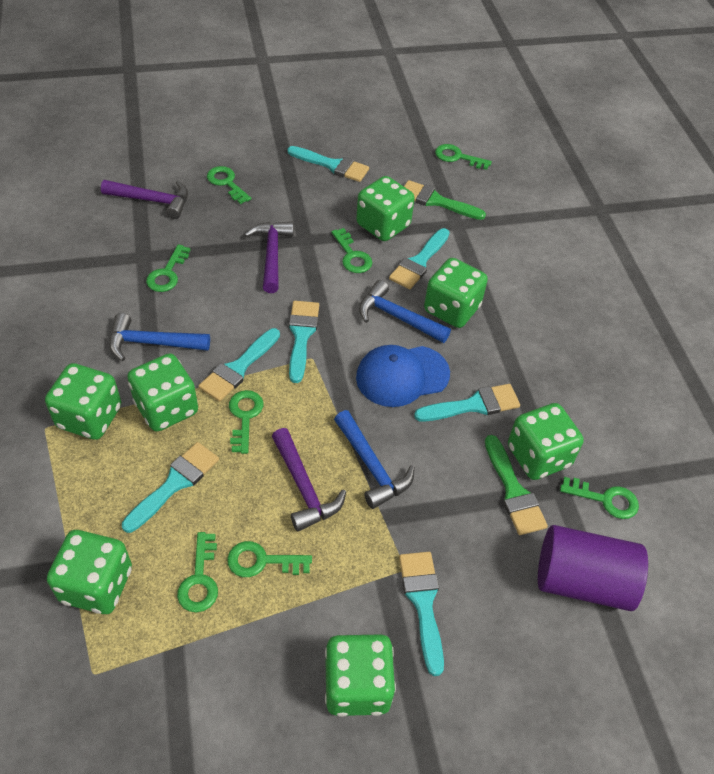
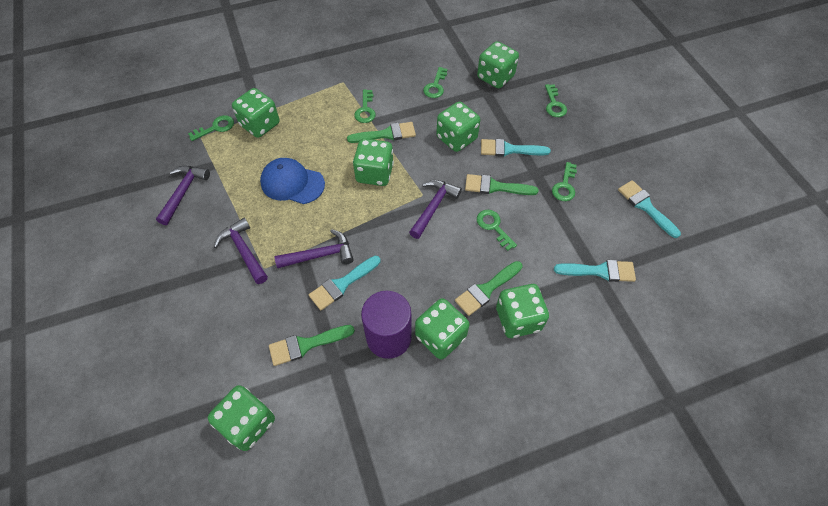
blue hammer: 3 -> 0
green brush: 2 -> 4
green key: 8 -> 6
purple hammer: 3 -> 4
turquoise brush: 7 -> 4

